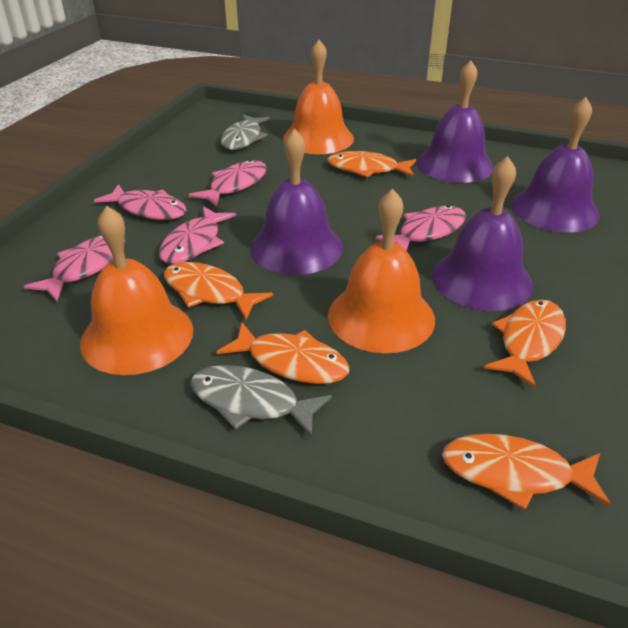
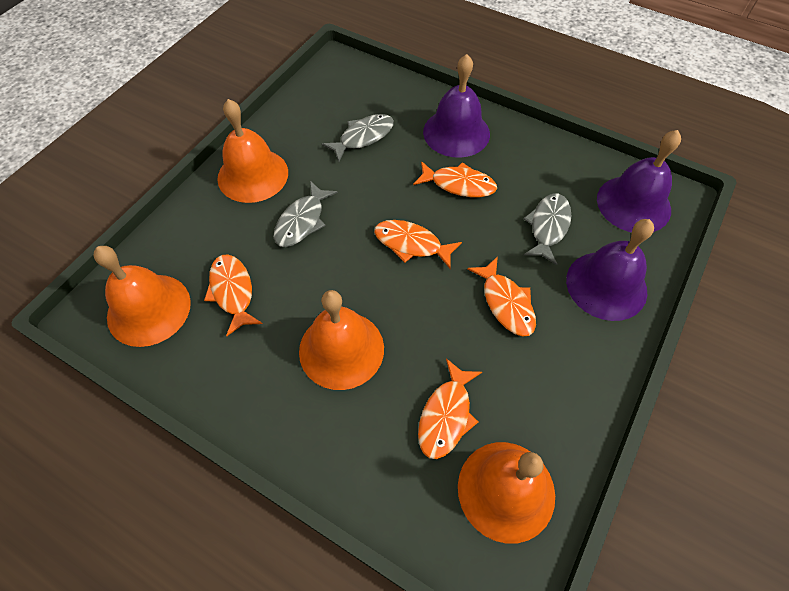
grey fish: 2 -> 3
orange bell: 3 -> 4
pink fish: 5 -> 0
purple bell: 4 -> 3

